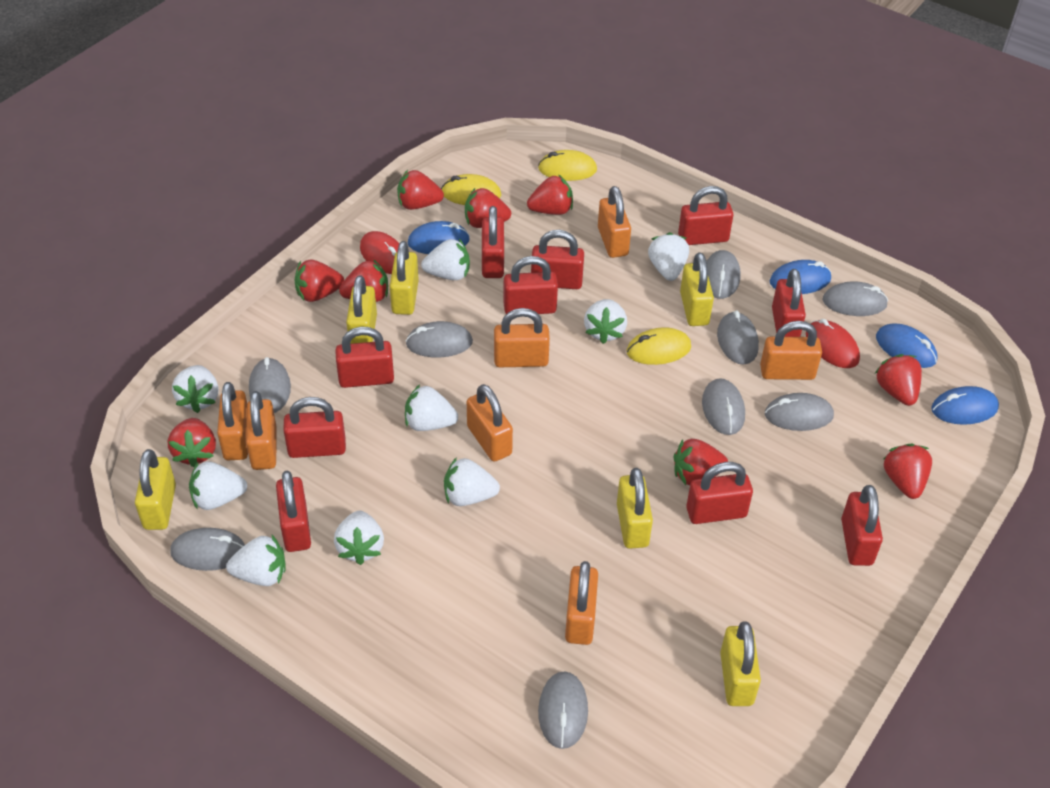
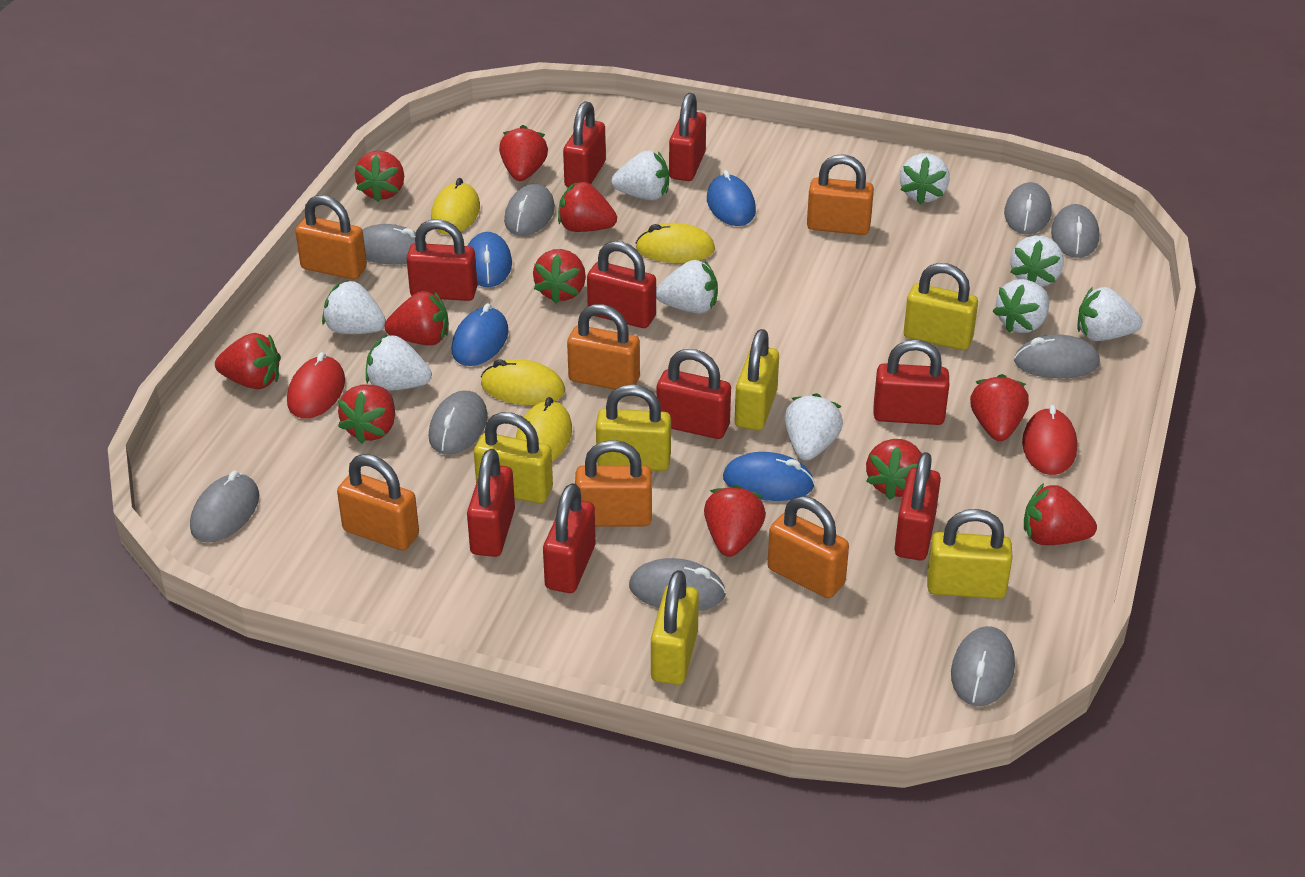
orange padlock: 7 -> 6
red padlock: 10 -> 9
red strawberry: 9 -> 11
yellow mouse: 3 -> 4

